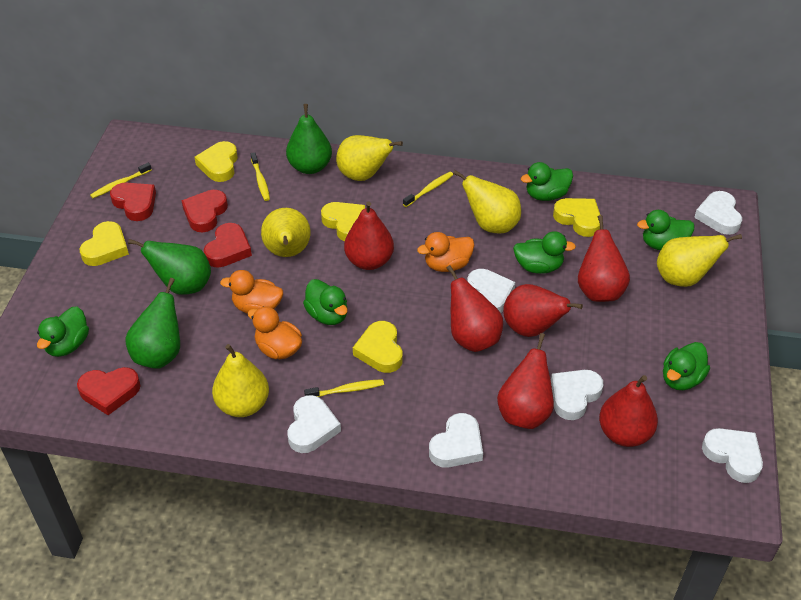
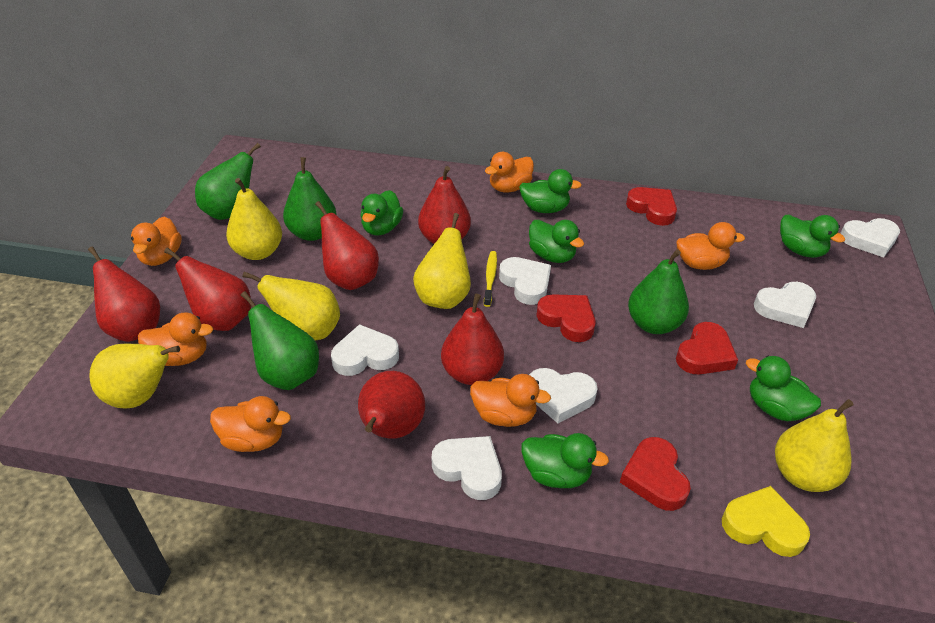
green pear: 3 -> 4
orange duck: 3 -> 6
yellow heart: 5 -> 1
yellow toothbrush: 4 -> 1

